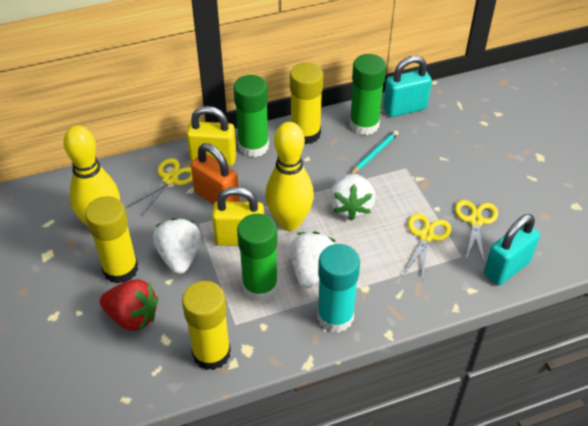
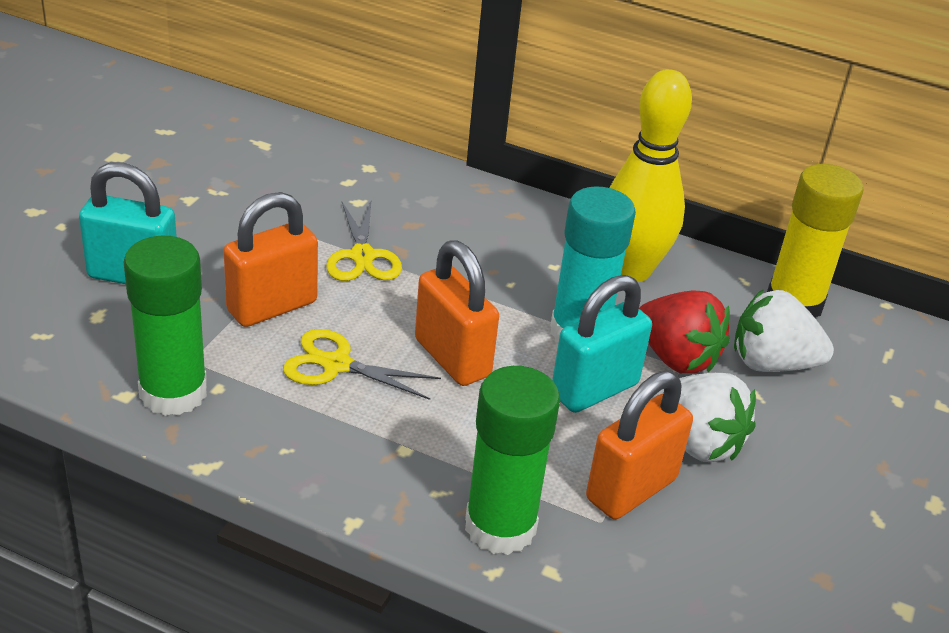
green glue stick: 3 -> 2
orange padlock: 1 -> 3
turquoise pencil: 1 -> 0
white strawberry: 3 -> 2
yellow bowling pin: 2 -> 1
yellow glue stick: 3 -> 1
yellow padlock: 2 -> 0
yellow scissors: 3 -> 2

